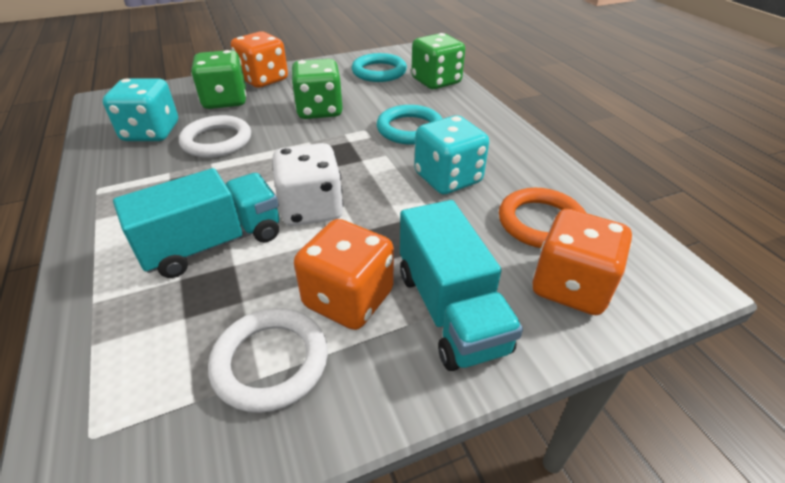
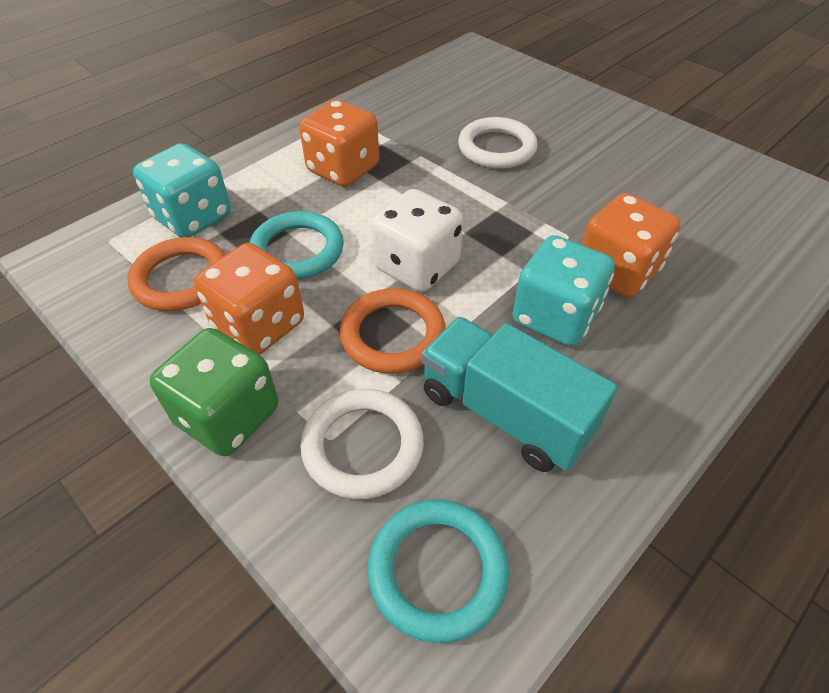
green dice: 3 -> 1
orange ring: 1 -> 2
turquoise truck: 2 -> 1

